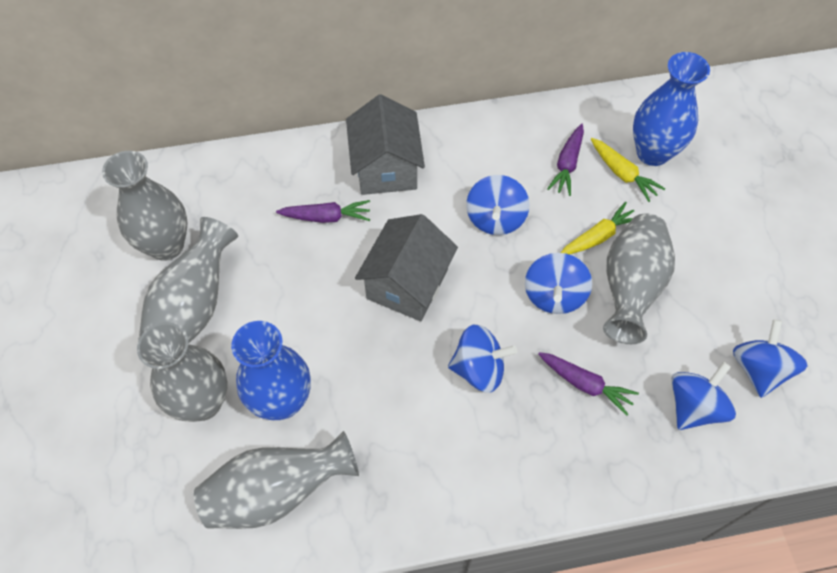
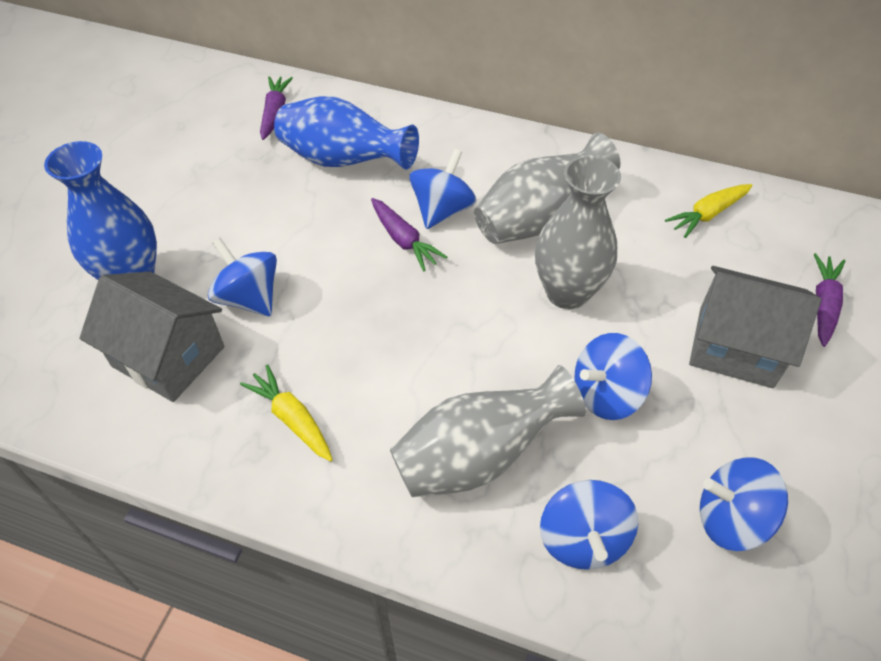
grey vase: 5 -> 3

